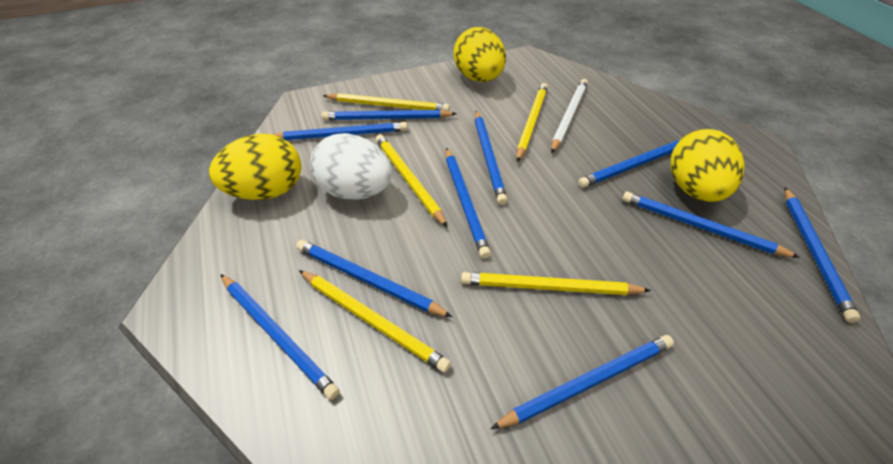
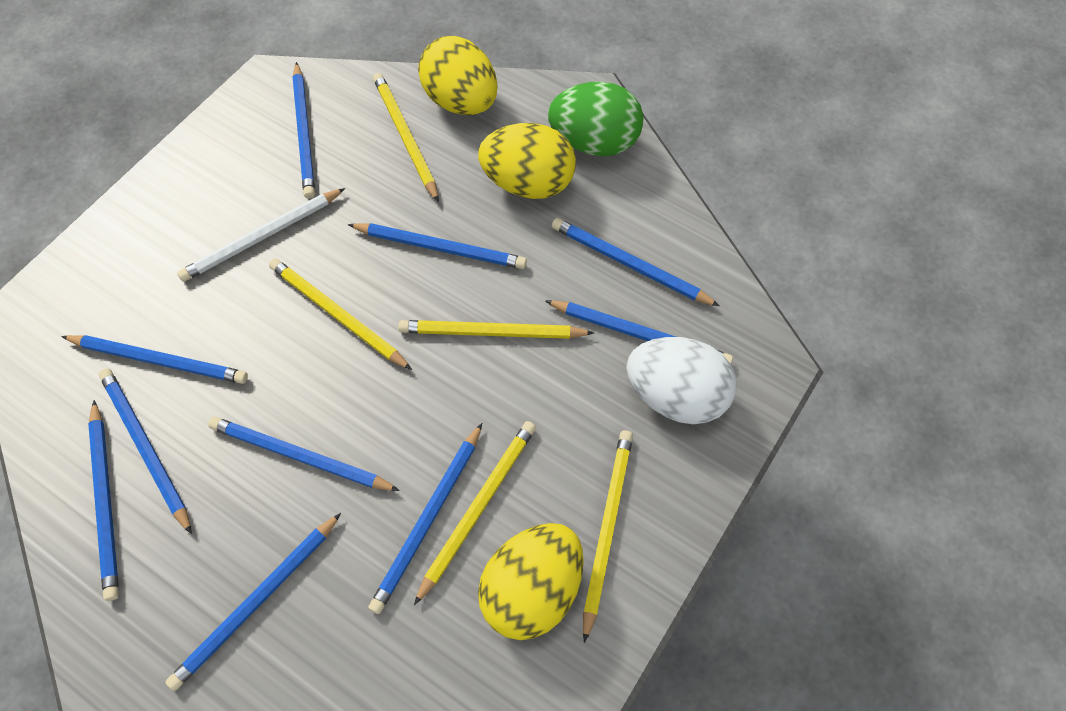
green egg: 0 -> 1

